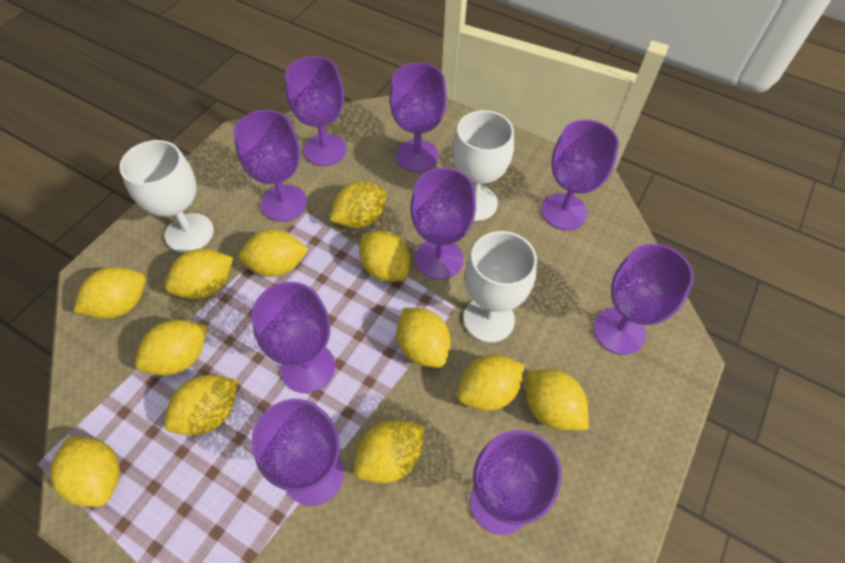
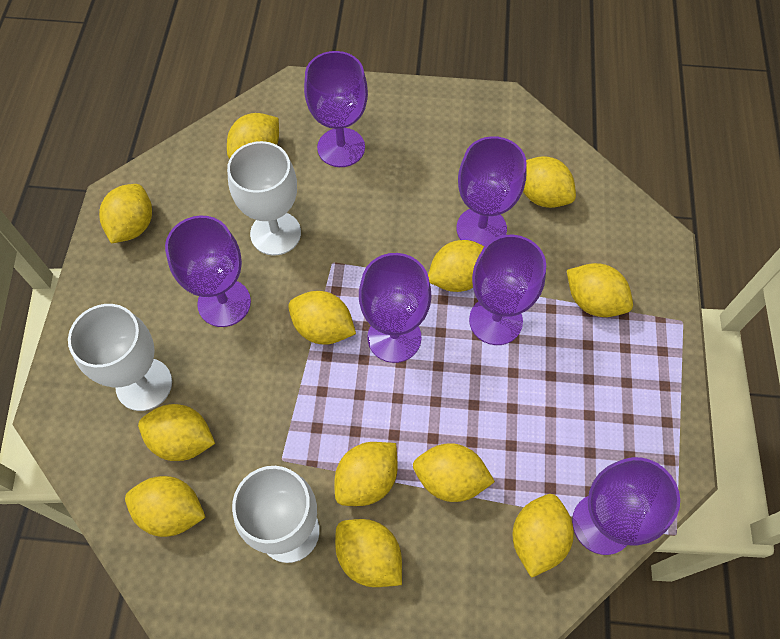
purple goblet: 9 -> 6

